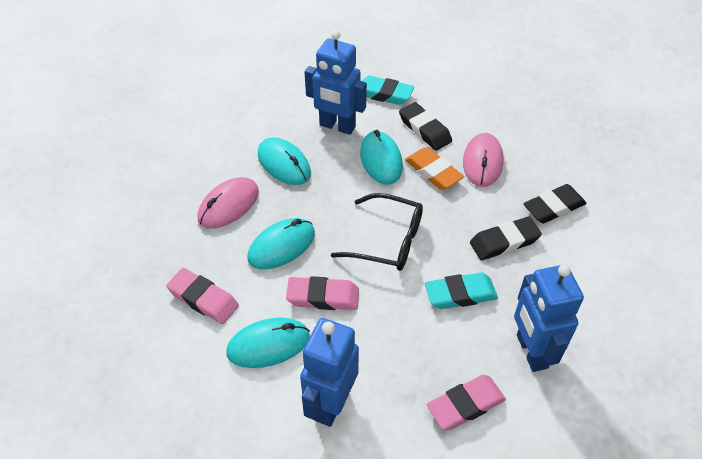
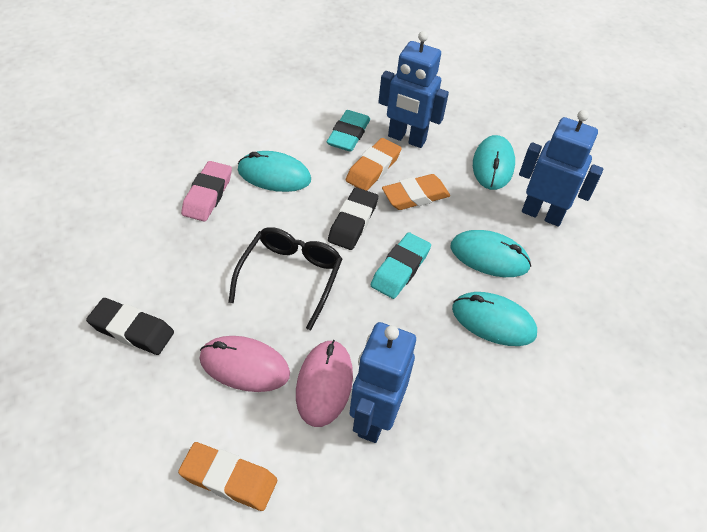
black eraser: 3 -> 2
orange eraser: 1 -> 3
pink eraser: 3 -> 1

